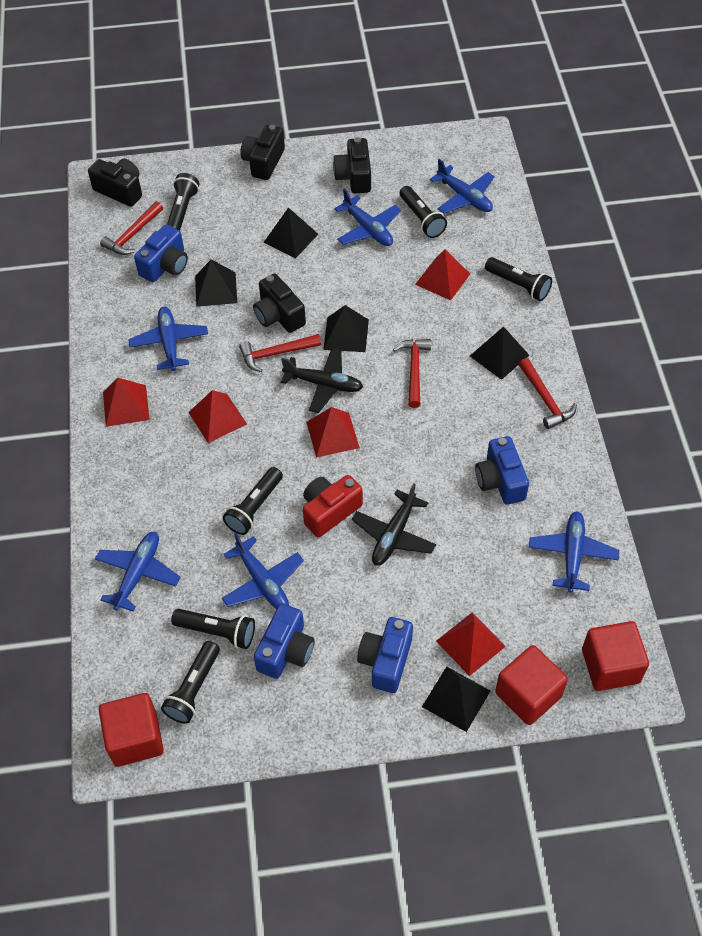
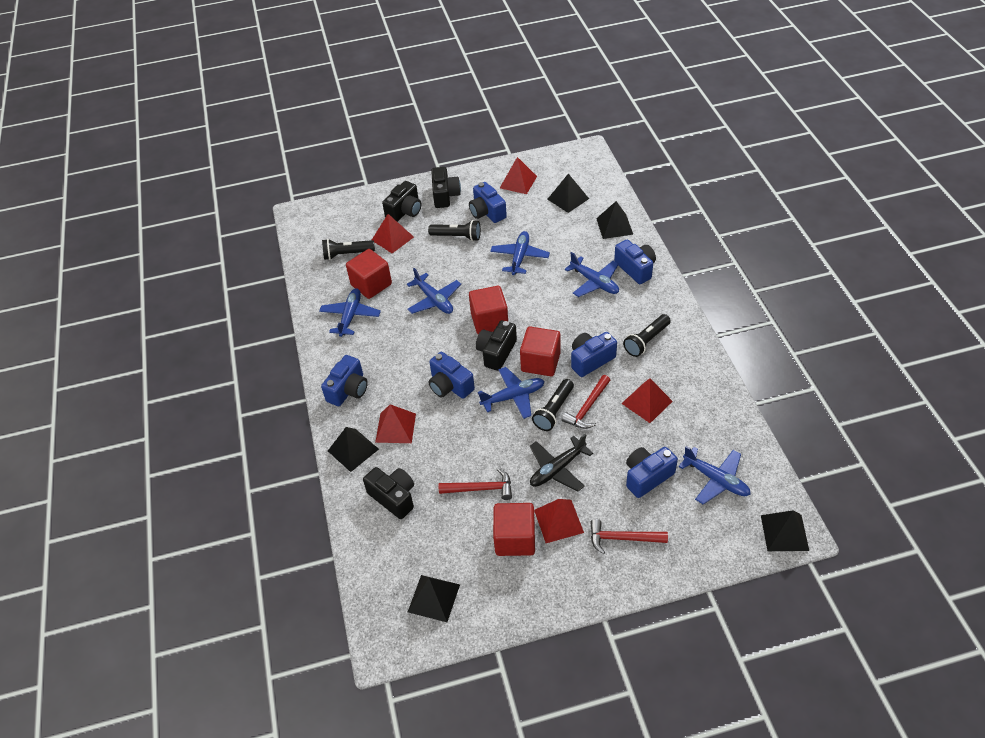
black flashlight: 6 -> 4
black plane: 2 -> 1
blue camera: 4 -> 6
red camera: 1 -> 0
red cube: 3 -> 4
red hammer: 4 -> 3

